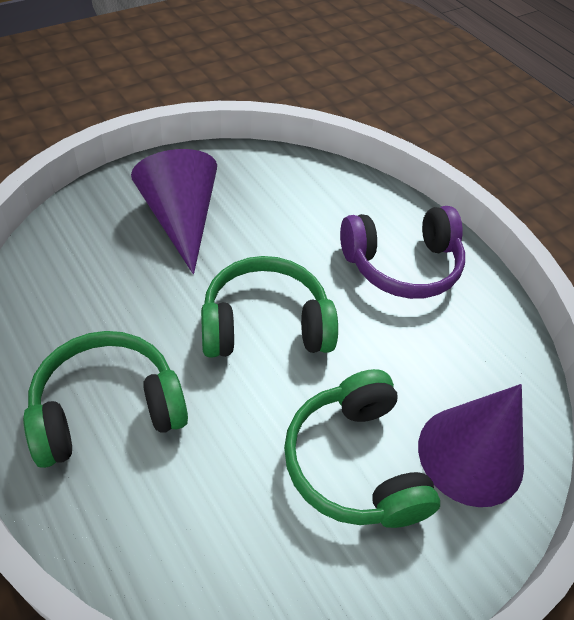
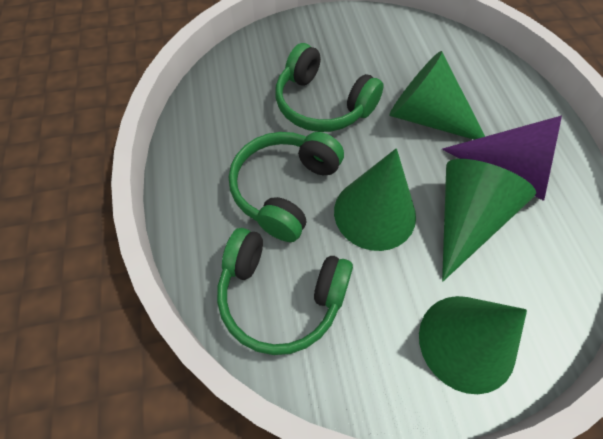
green cone: 0 -> 4
purple cone: 2 -> 1
purple headphones: 1 -> 0

